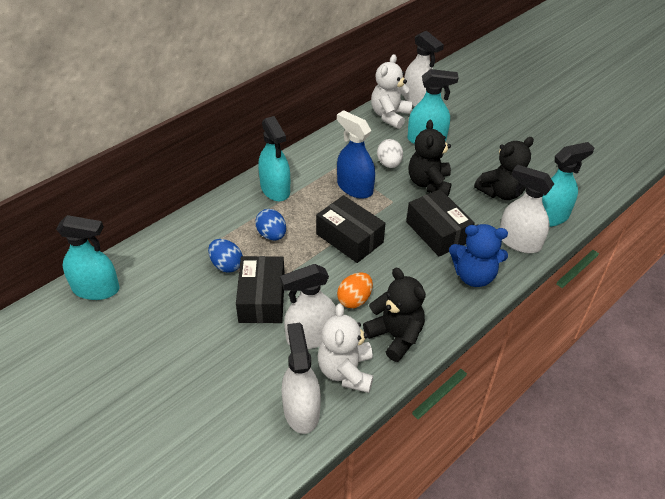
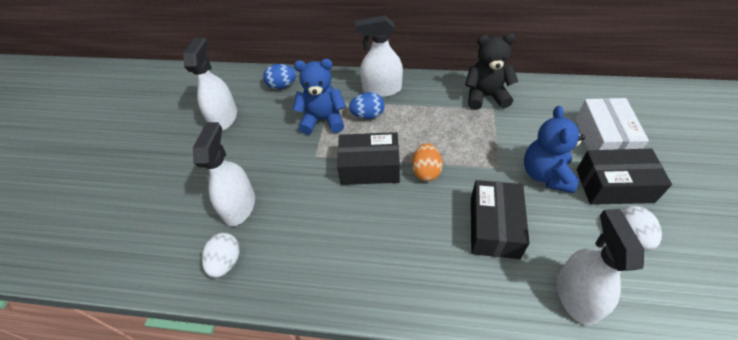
black teddy bear: 3 -> 1
blue spray bottle: 1 -> 0
blue teddy bear: 1 -> 2
turquoise spray bottle: 4 -> 0
white box: 0 -> 1
white egg: 1 -> 2
white teddy bear: 2 -> 0

